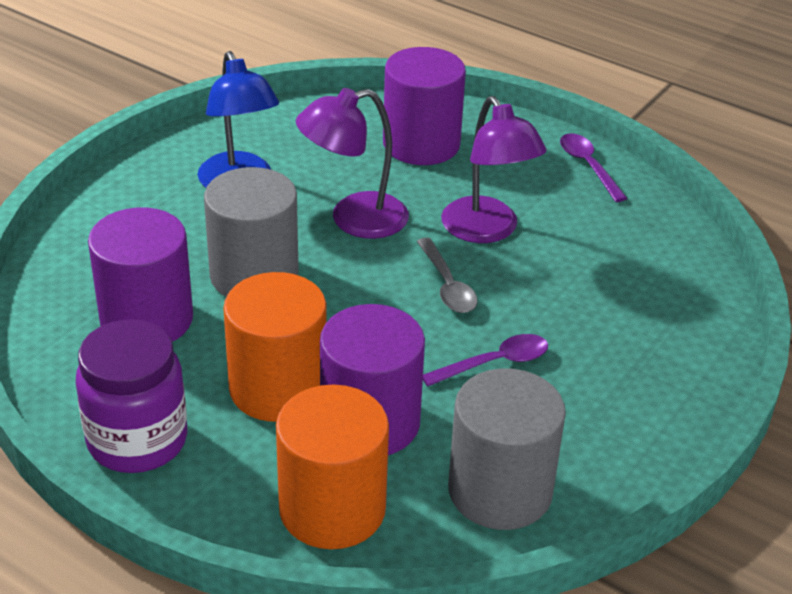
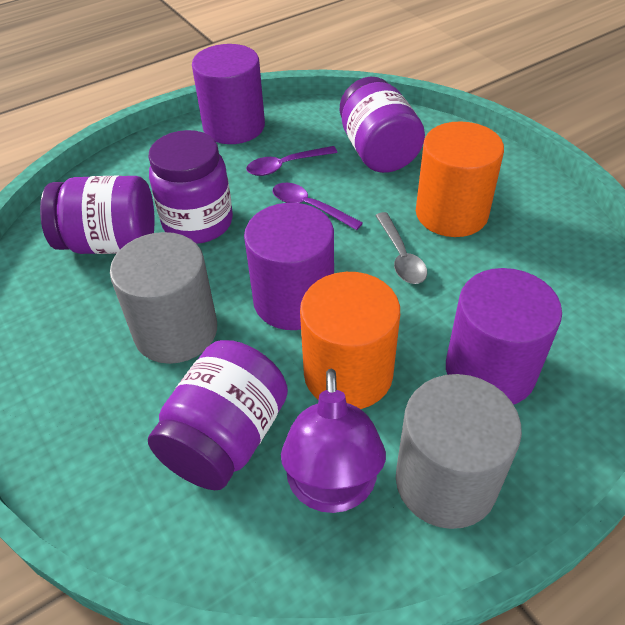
blue lamp: 1 -> 0
purple jar: 1 -> 4
purple lamp: 2 -> 1

